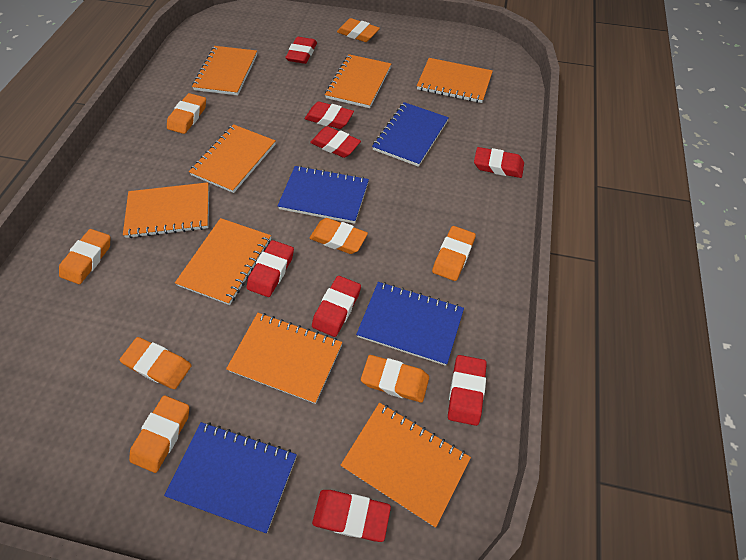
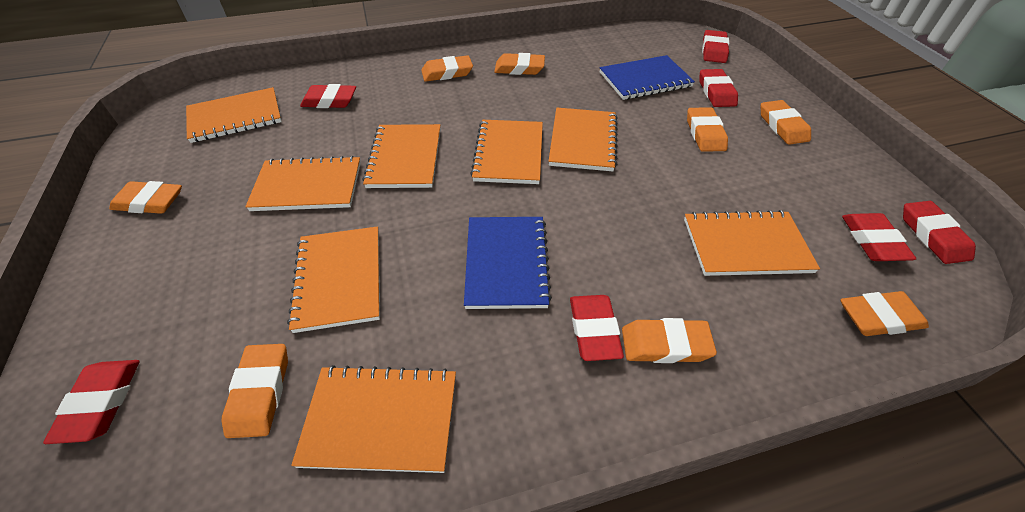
blue notebook: 4 -> 2
red eraser: 8 -> 7

